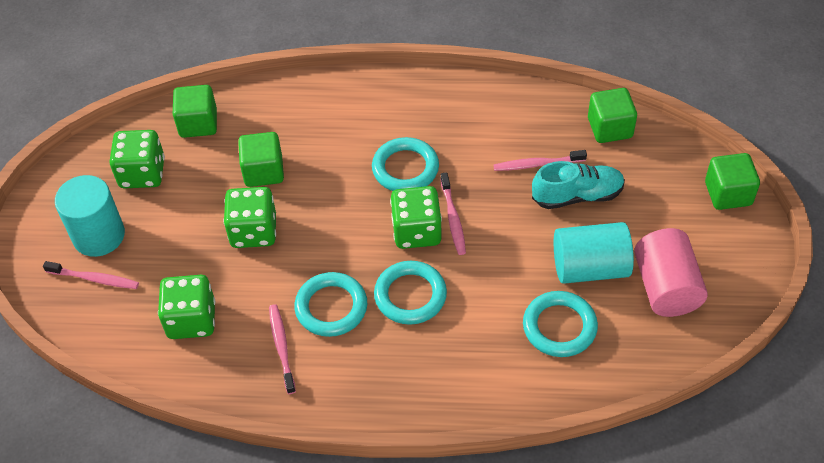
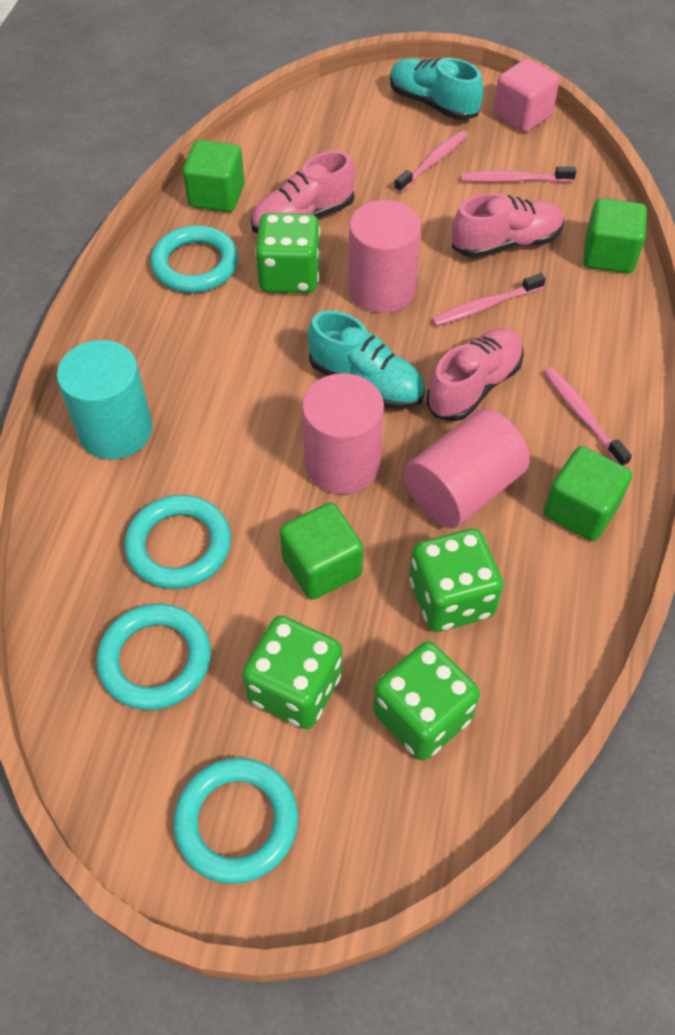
pink cube: 0 -> 1
pink cylinder: 1 -> 3
pink shoe: 0 -> 3
turquoise cylinder: 2 -> 1
turquoise shoe: 1 -> 2

